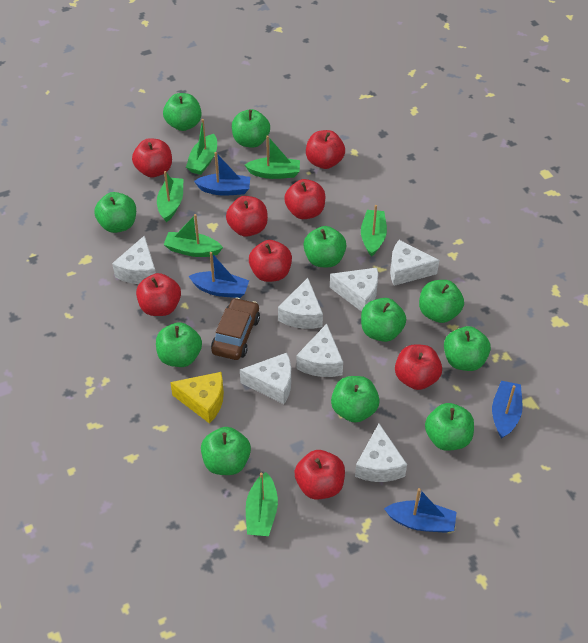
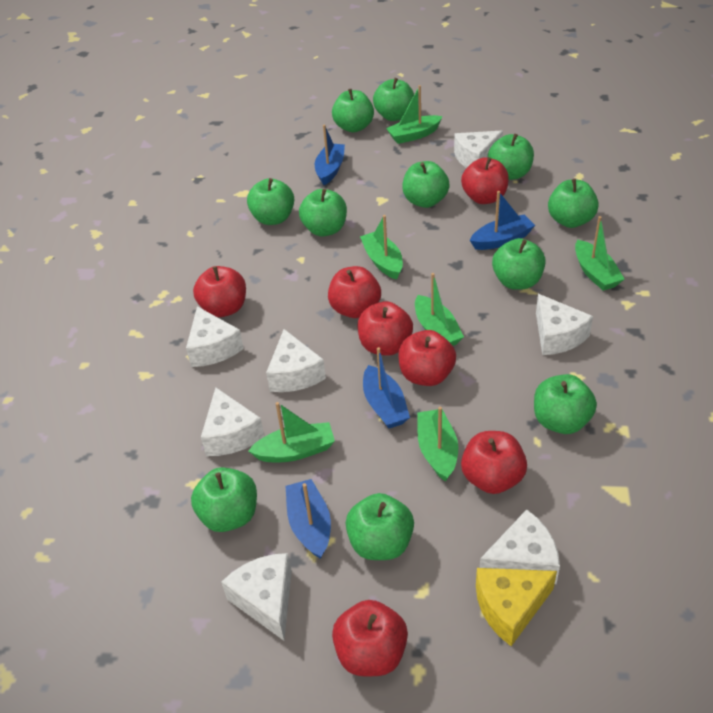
brown car: 1 -> 0
red apple: 8 -> 7

